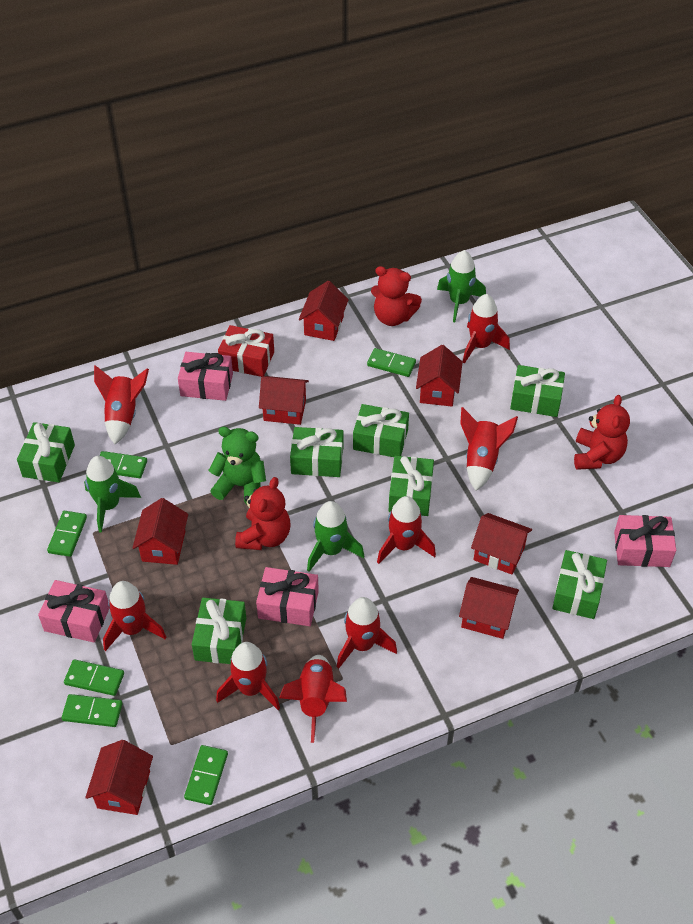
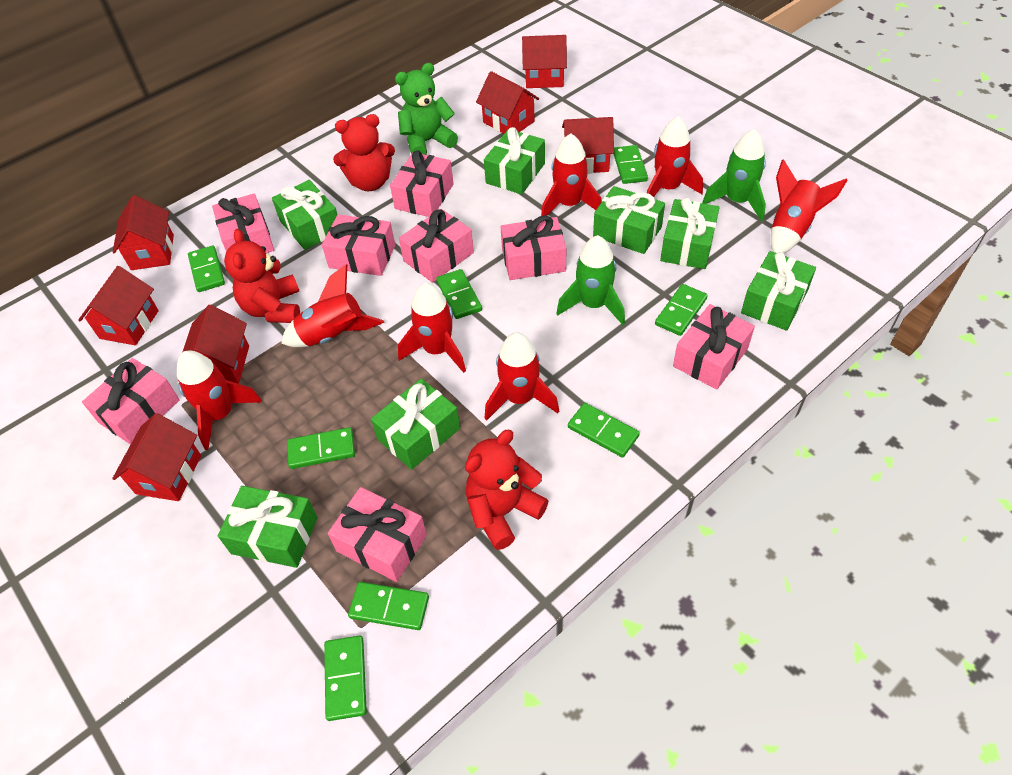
green domino: 6 -> 8
green rocket: 3 -> 2
pink gift: 4 -> 8
red gift: 1 -> 0
red rocket: 8 -> 7

